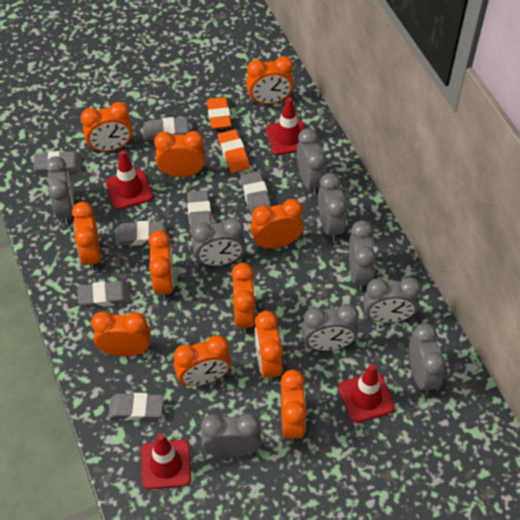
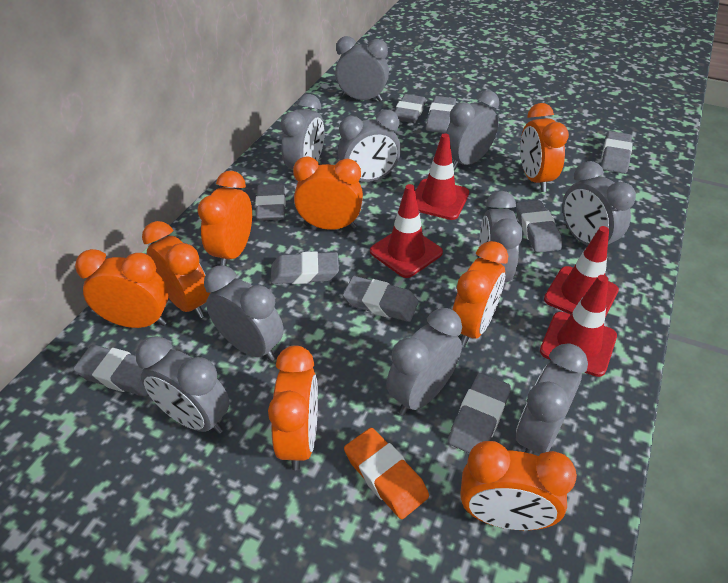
grey clock: 9 -> 10
grey eraser: 7 -> 9
orange clock: 11 -> 8
orange eraser: 2 -> 1

